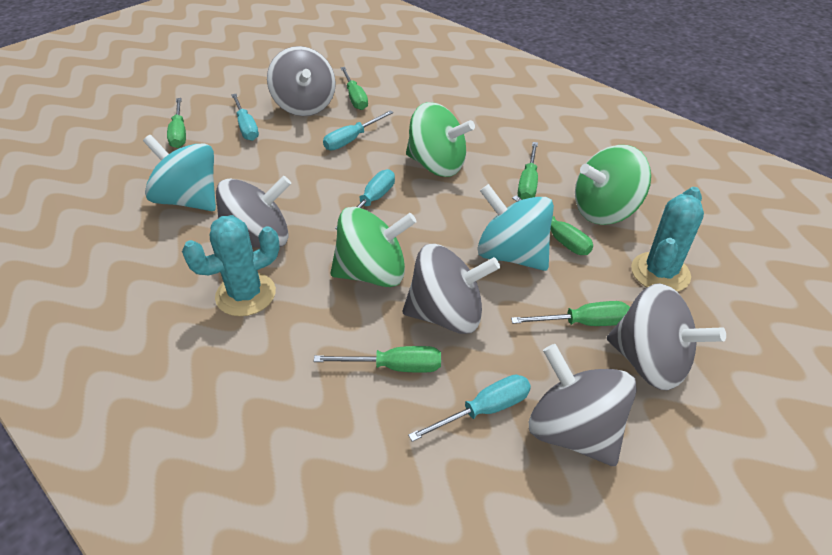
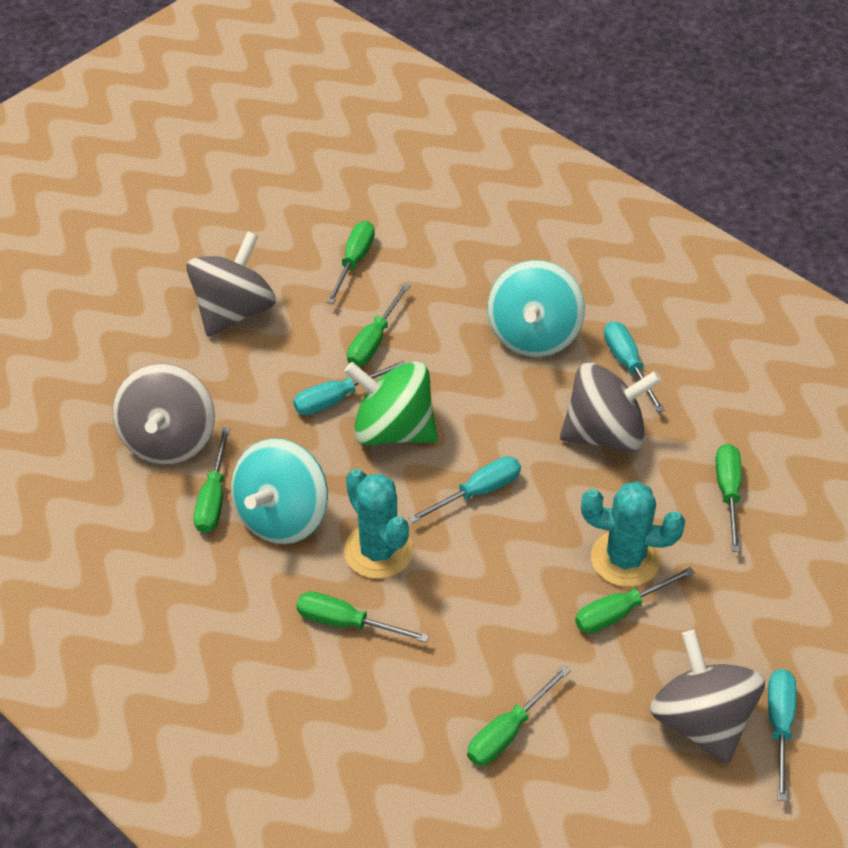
green screwdriver: 6 -> 7
green spinning top: 3 -> 1
grey spinning top: 5 -> 4

